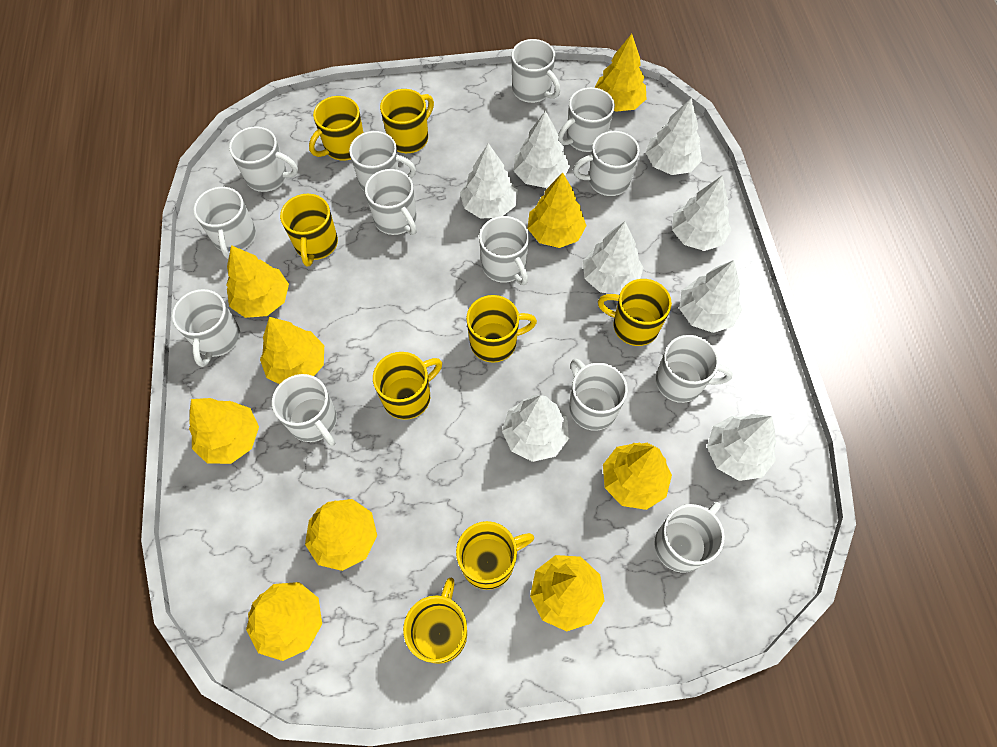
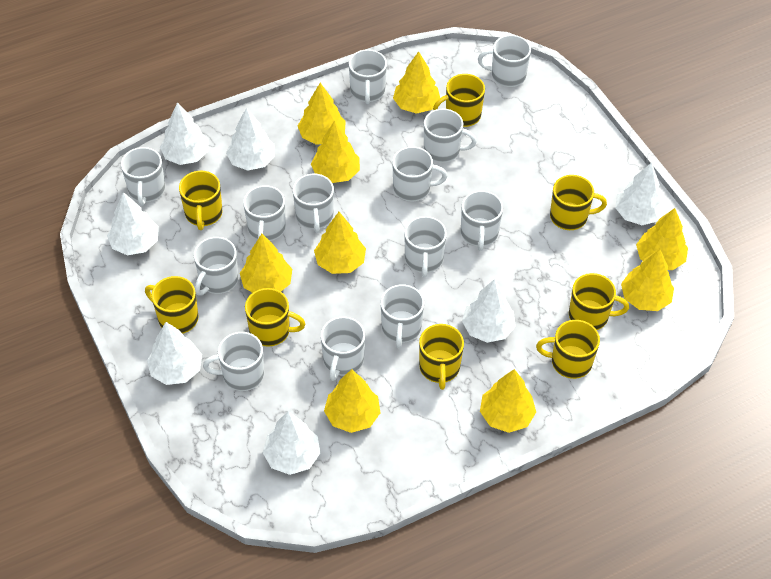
white tree: 8 -> 7

